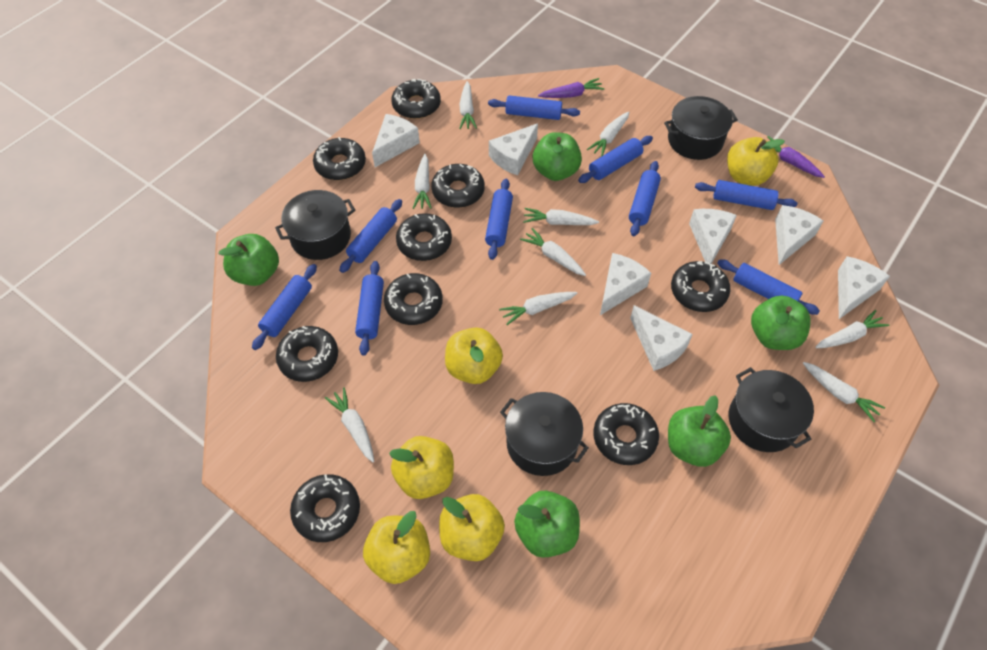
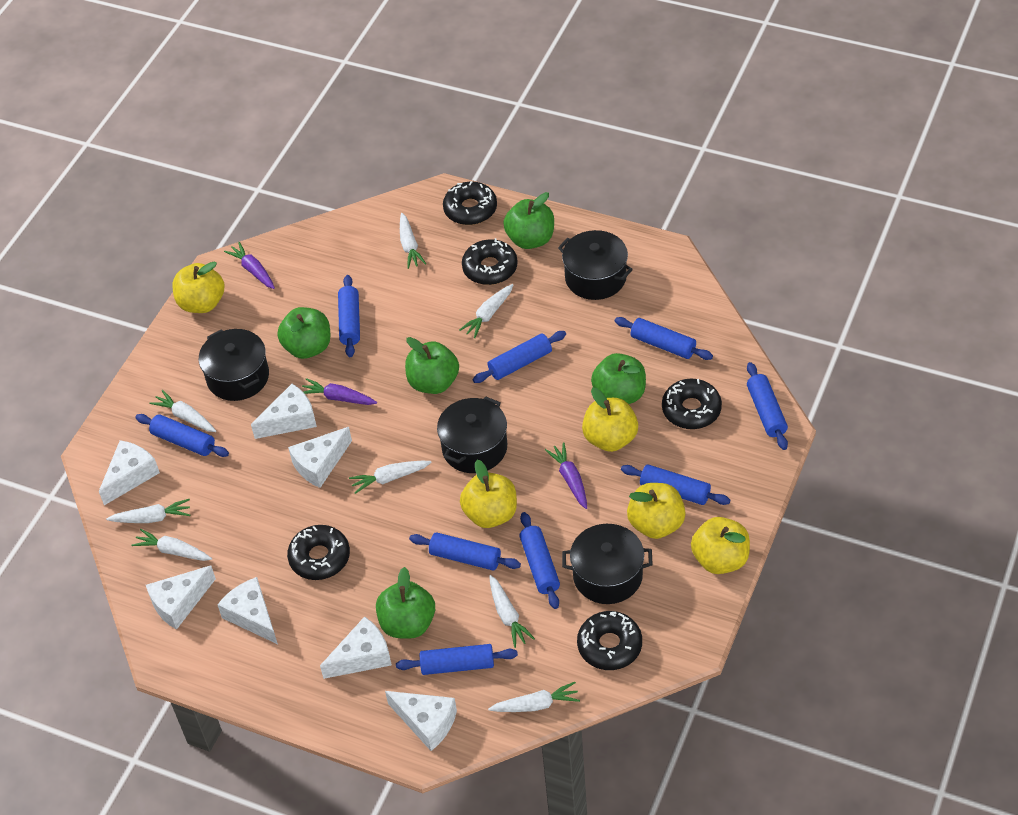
black donut: 9 -> 5
purple carrot: 2 -> 3
white carrot: 9 -> 8

